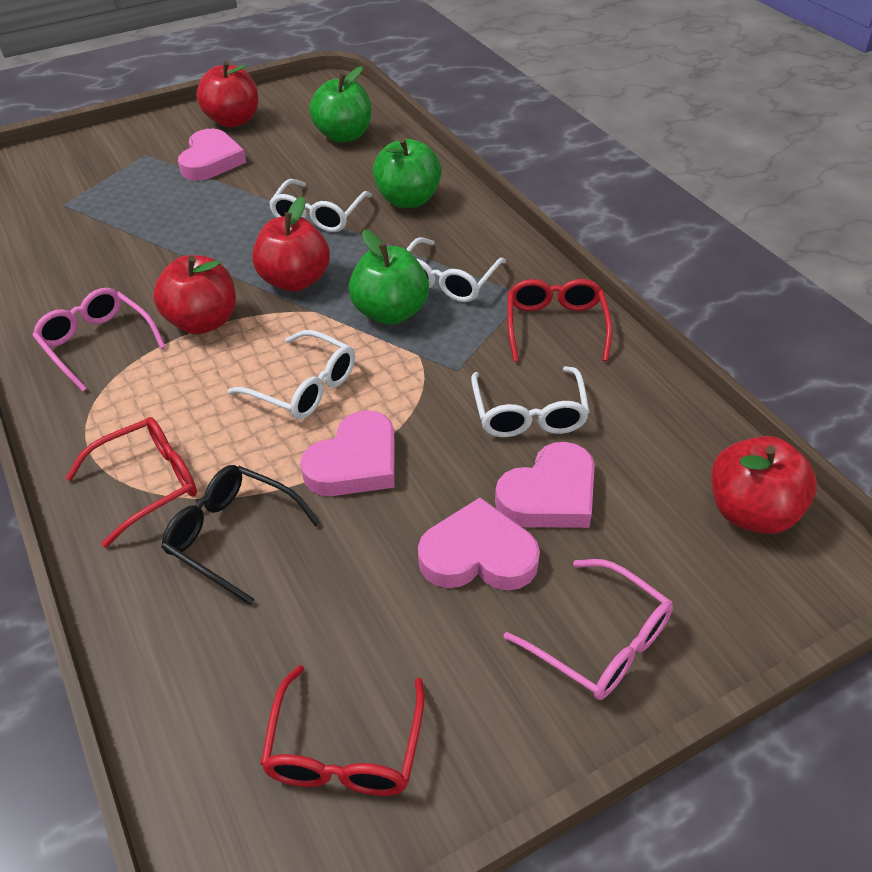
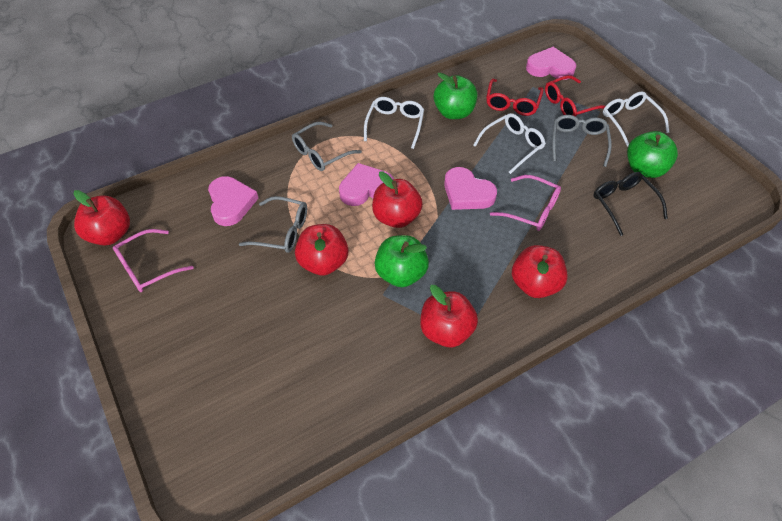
grey glasses: 0 -> 3
red apple: 4 -> 5
red glasses: 3 -> 2
white glasses: 4 -> 3

